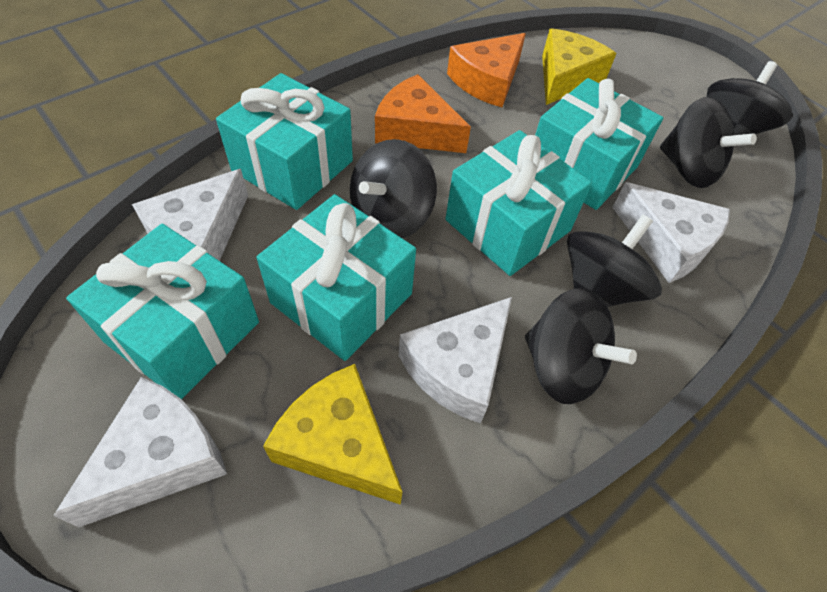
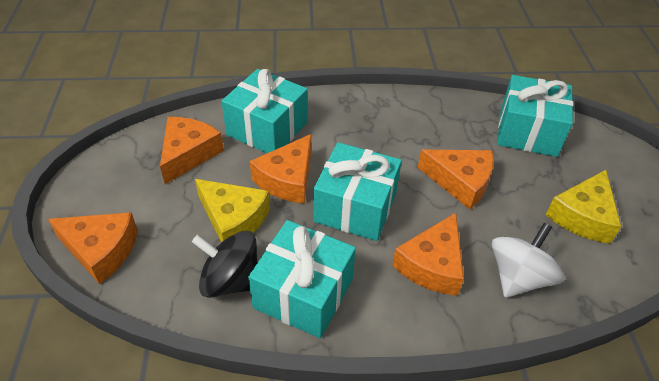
black spinning top: 5 -> 1
orange cheese: 2 -> 5
turquoise gift: 5 -> 4
white cheese: 4 -> 0
white spinning top: 0 -> 1

